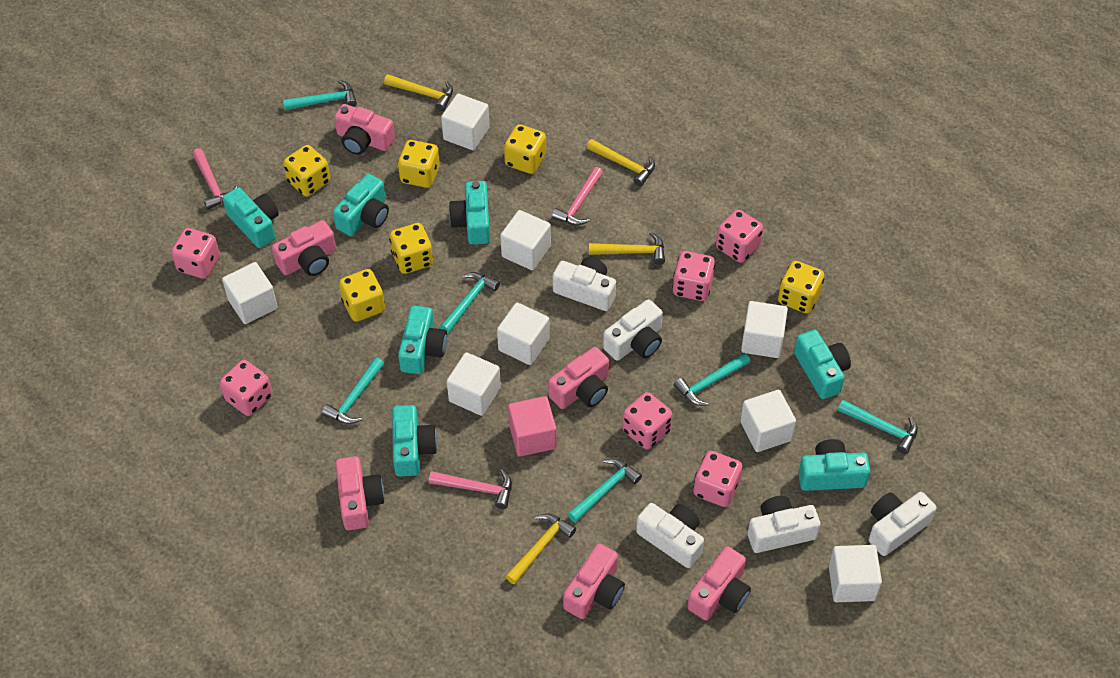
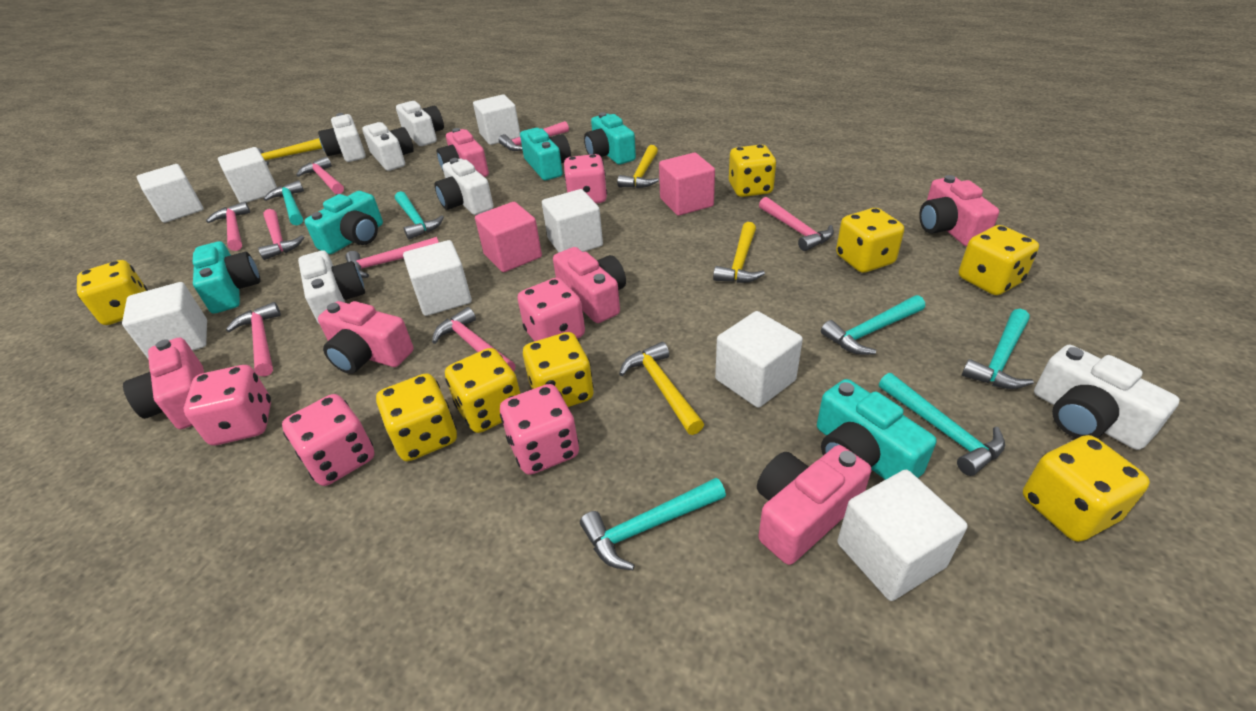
pink cube: 1 -> 2
pink dice: 6 -> 5
pink hammer: 3 -> 8
turquoise camera: 7 -> 5
white camera: 5 -> 6
yellow dice: 6 -> 8

